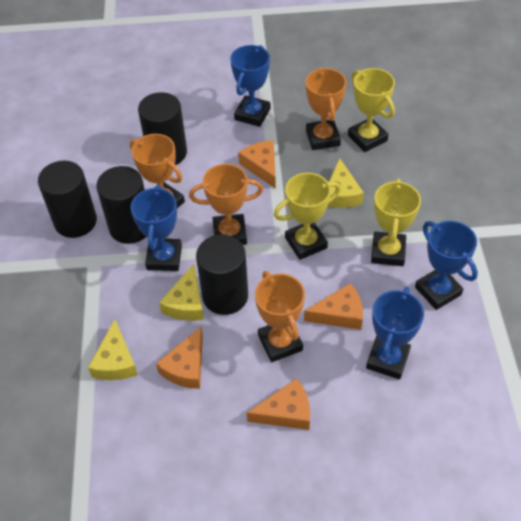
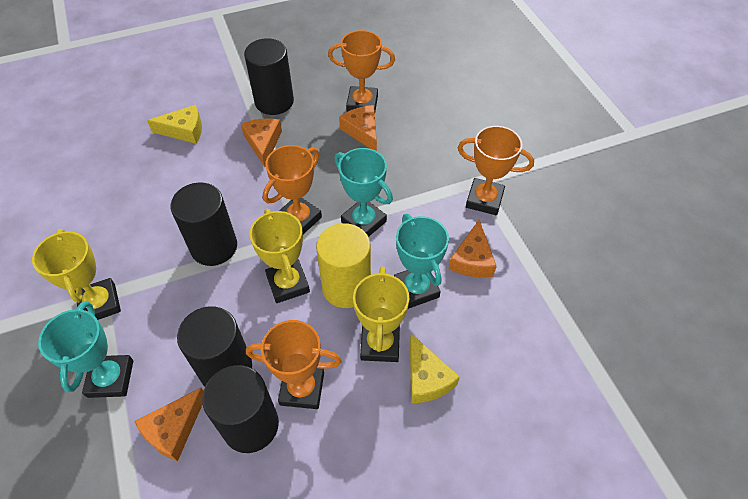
blue trophy: 4 -> 0
turquoise trophy: 0 -> 3
yellow cheese: 3 -> 2
yellow cylinder: 0 -> 1

